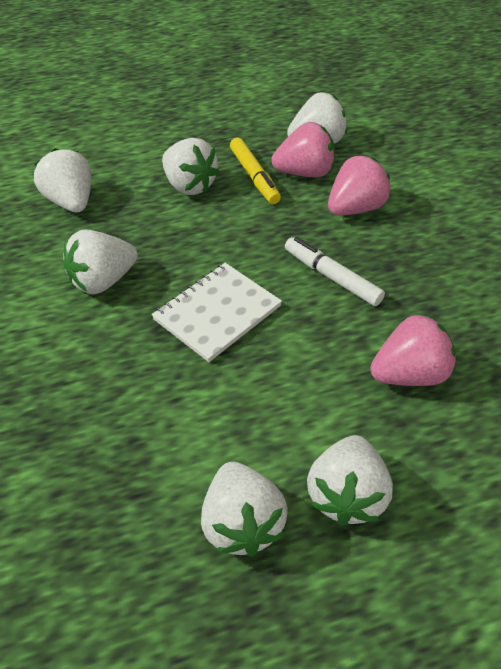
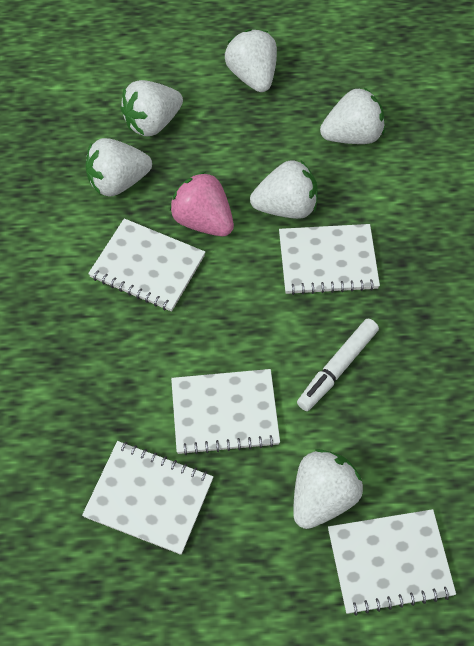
pink strawberry: 3 -> 1
white notebook: 1 -> 5
yellow marker: 1 -> 0

